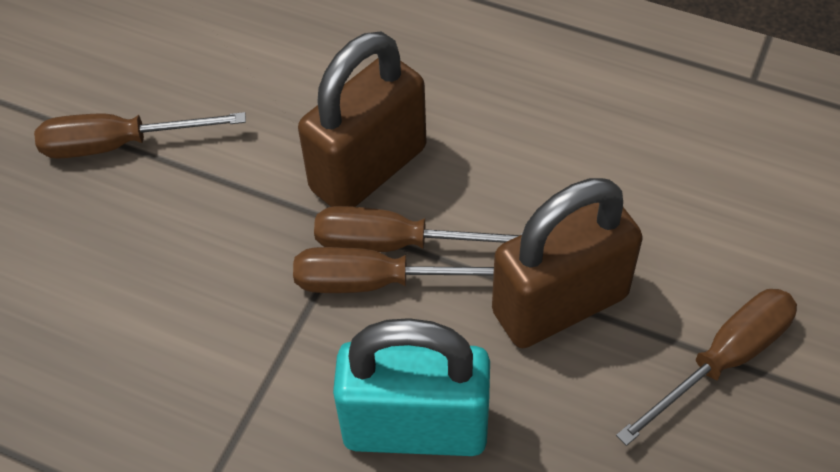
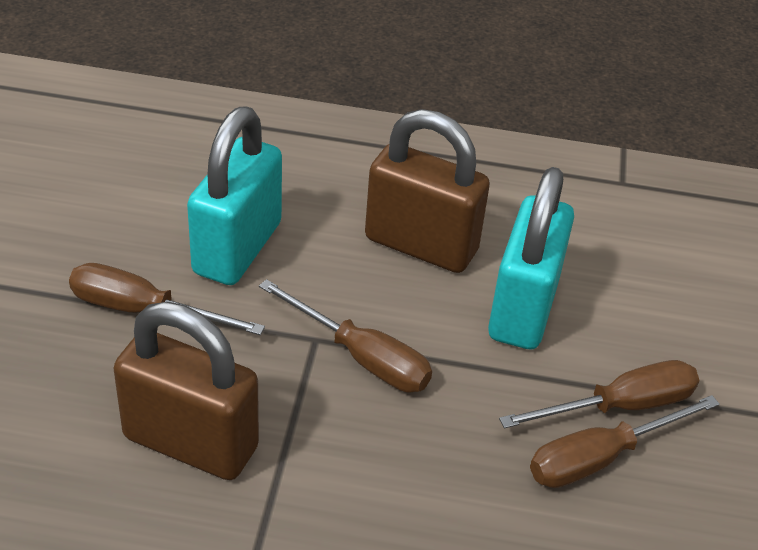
turquoise padlock: 1 -> 2

